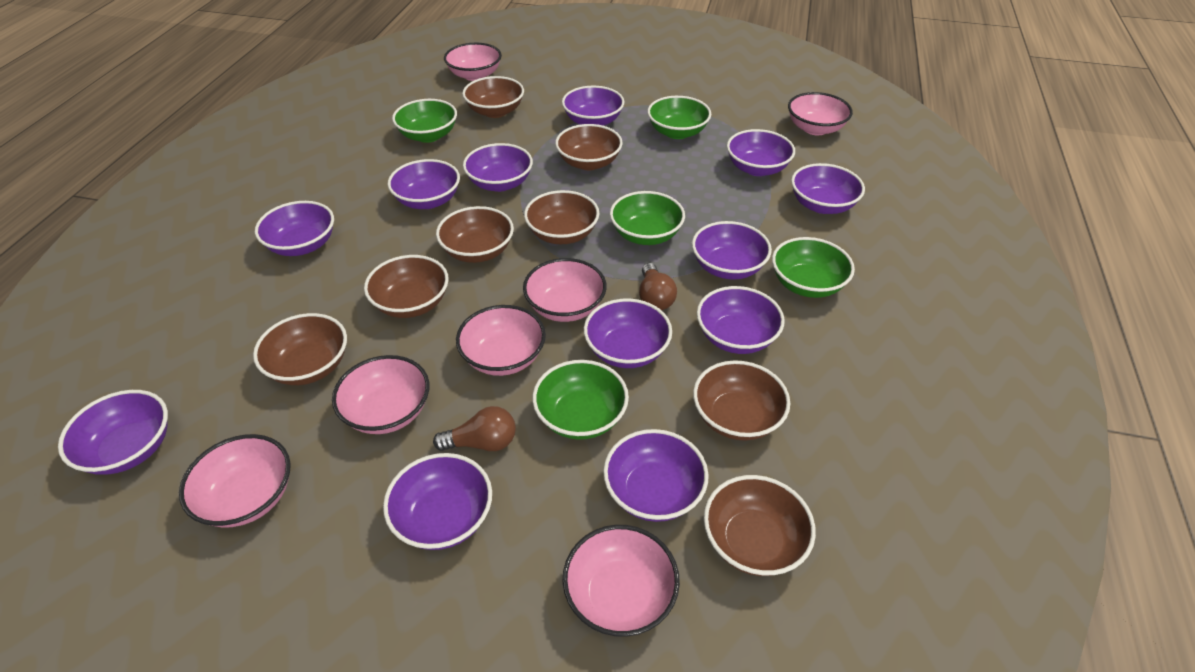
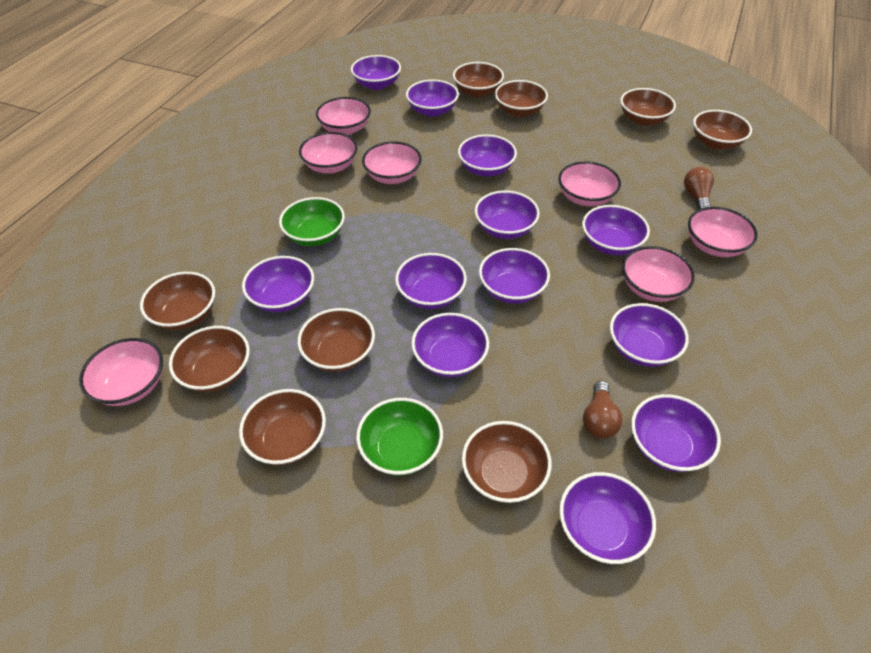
brown bowl: 8 -> 9
green bowl: 5 -> 2

